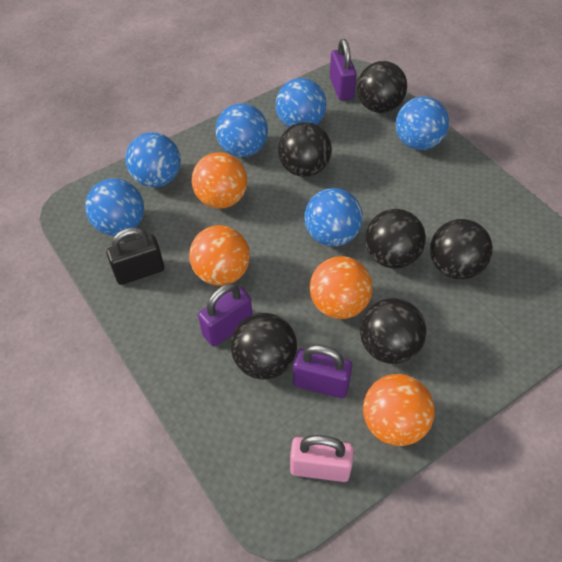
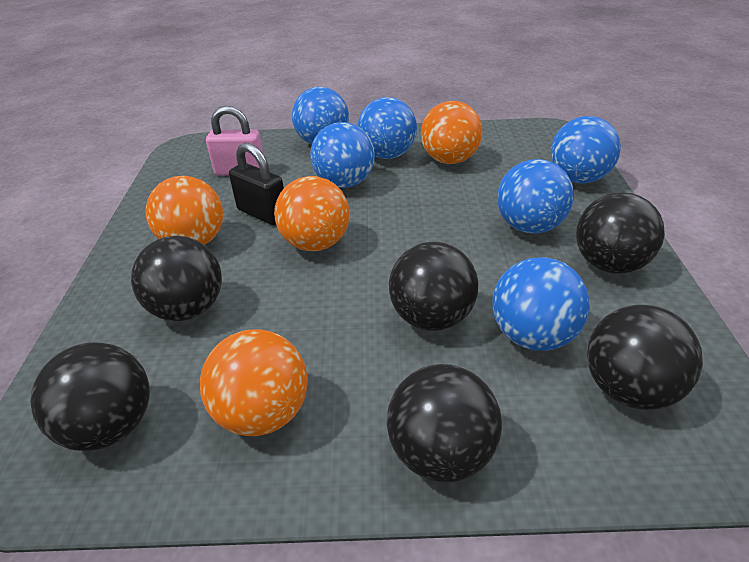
purple padlock: 3 -> 0

